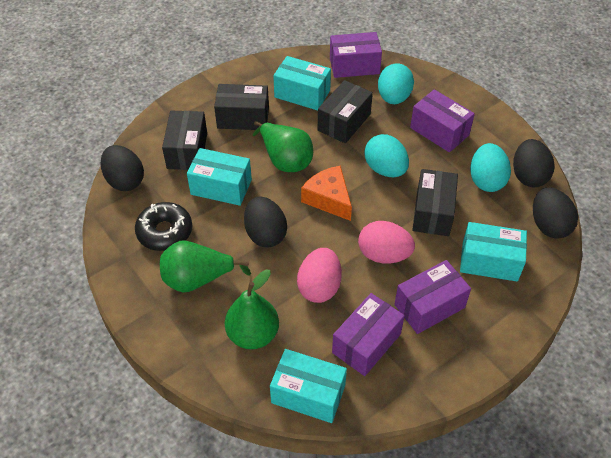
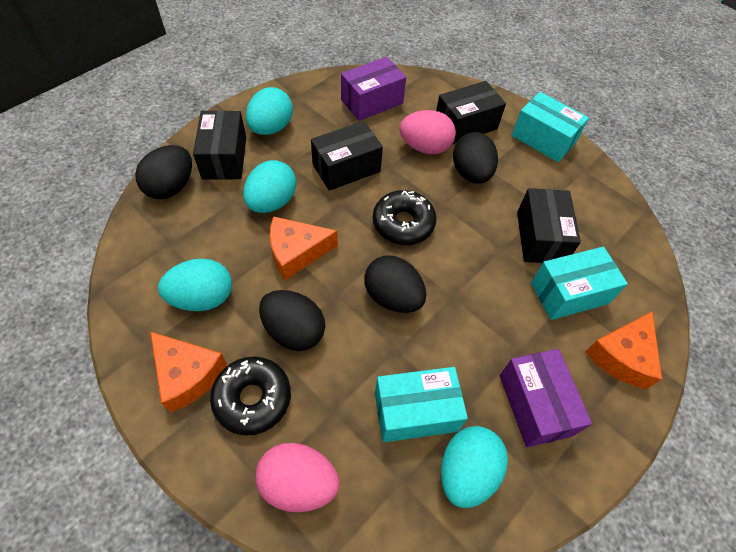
black donut: 1 -> 2
green pear: 3 -> 0
orange cheese: 1 -> 3
purple box: 4 -> 2
turquoise box: 4 -> 3
turquoise egg: 3 -> 4

